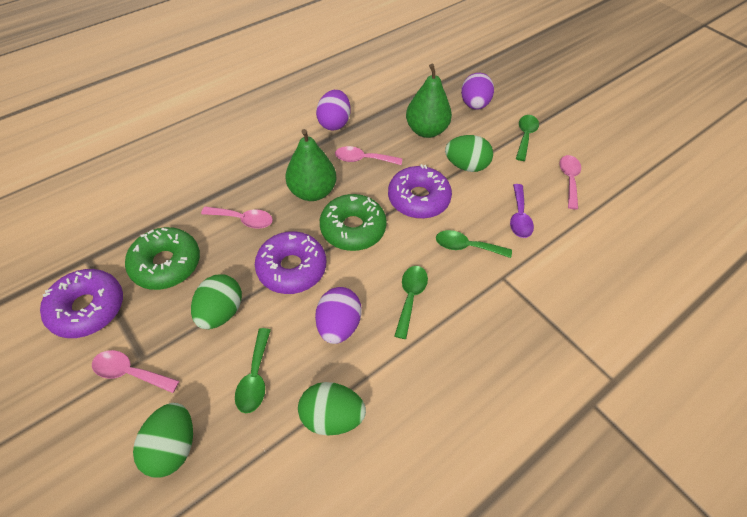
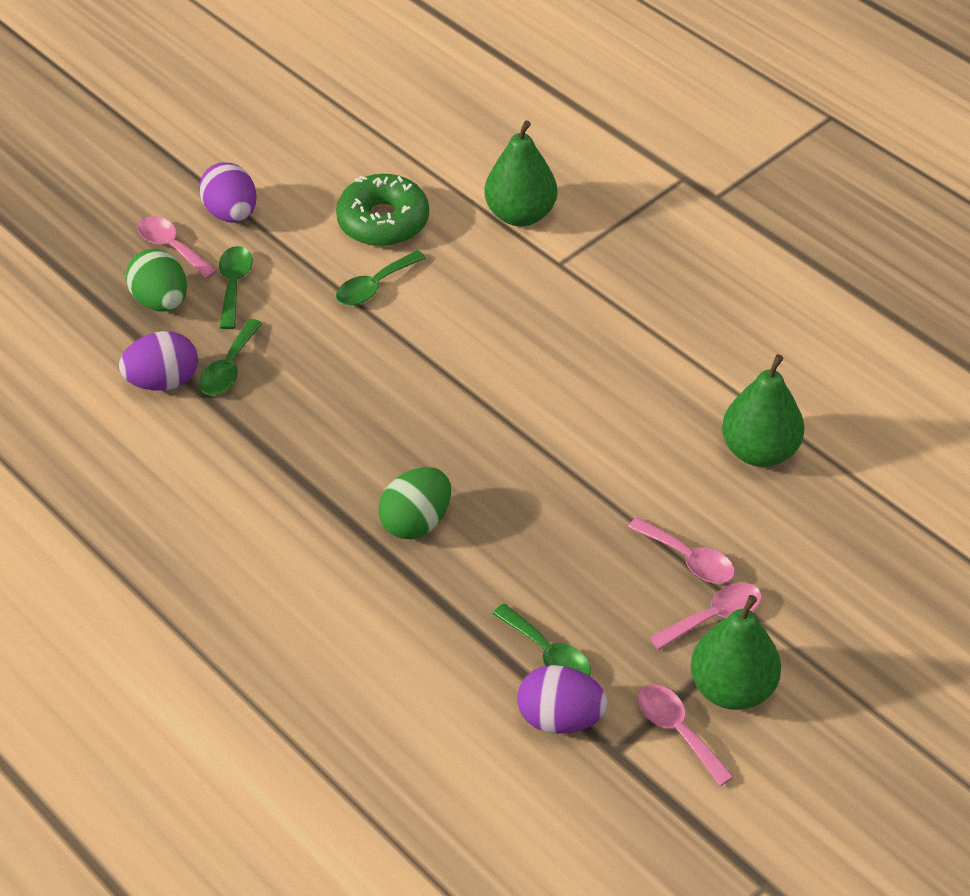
green donut: 2 -> 1
green egg: 4 -> 2
green pear: 2 -> 3
purple donut: 3 -> 0
purple spoon: 1 -> 0

